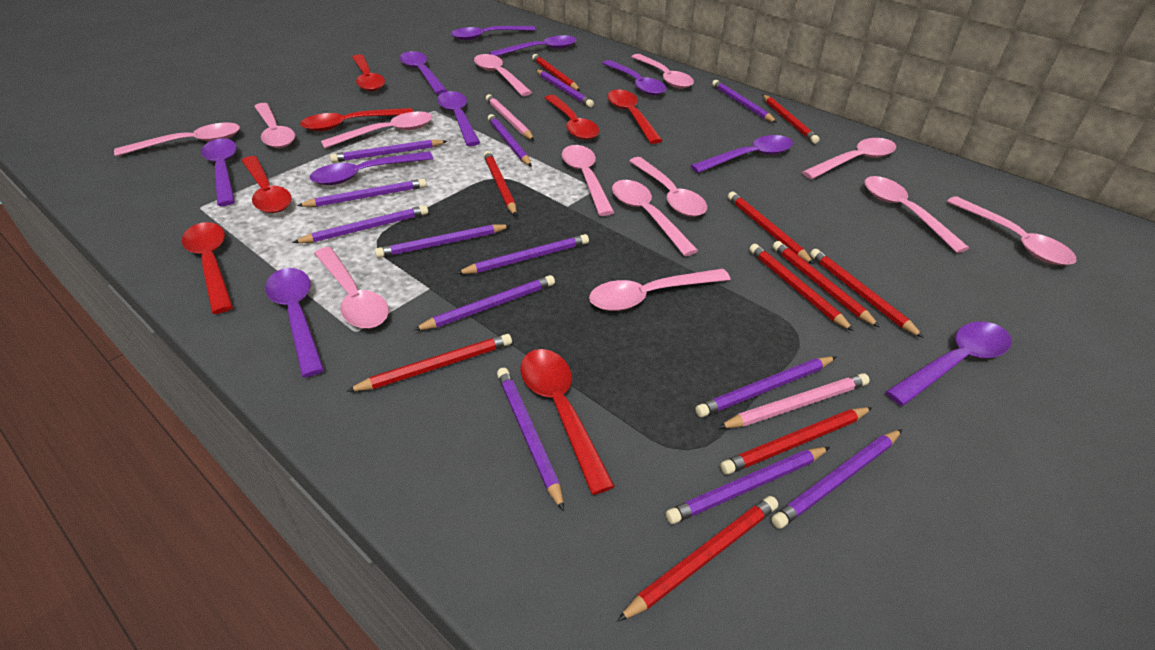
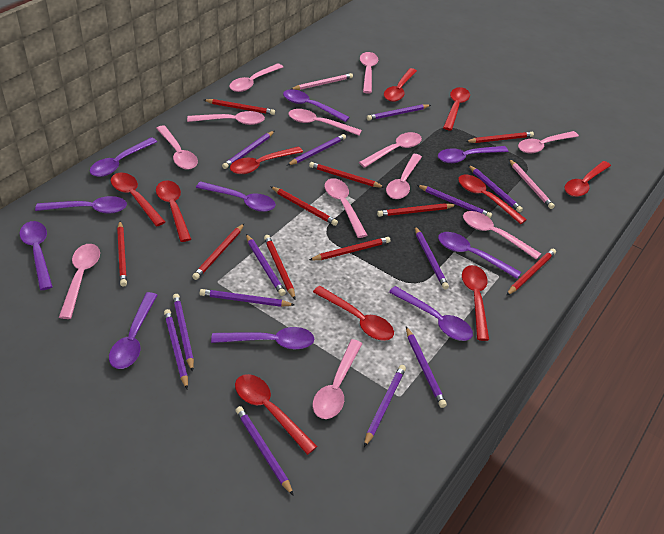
pink spoon: 13 -> 12
red spoon: 7 -> 10

